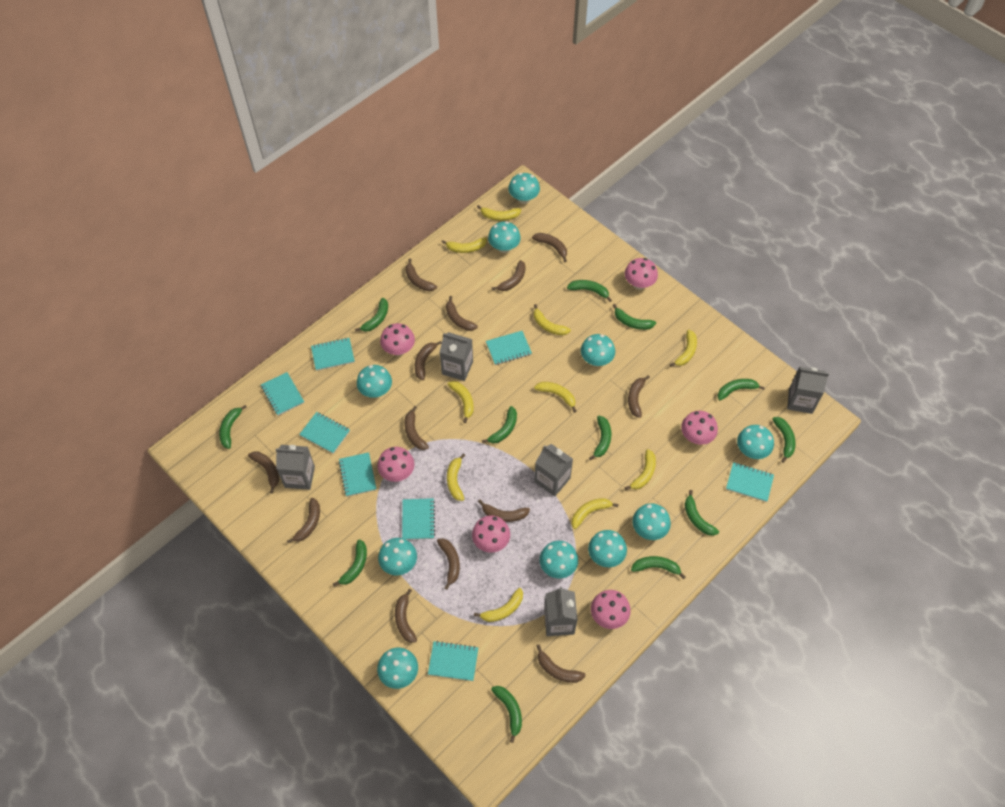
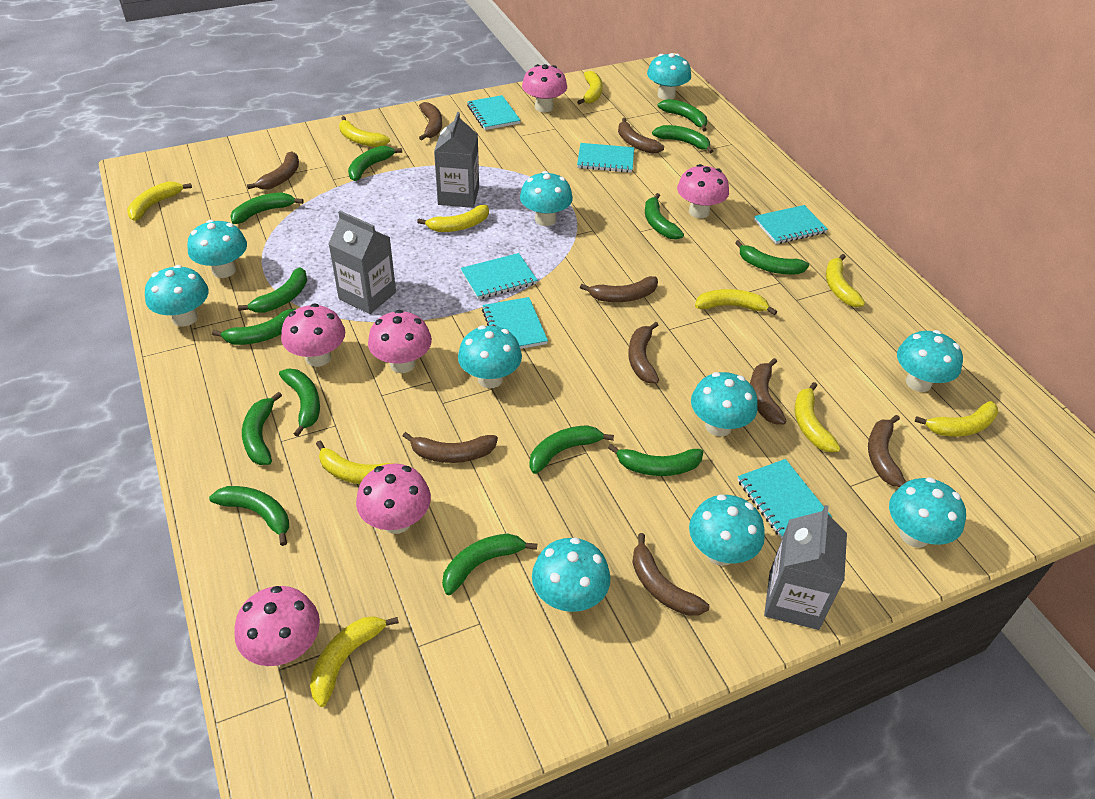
brown banana: 13 -> 9
green banana: 12 -> 14
grey carton: 5 -> 3
turquoise notebook: 8 -> 6

